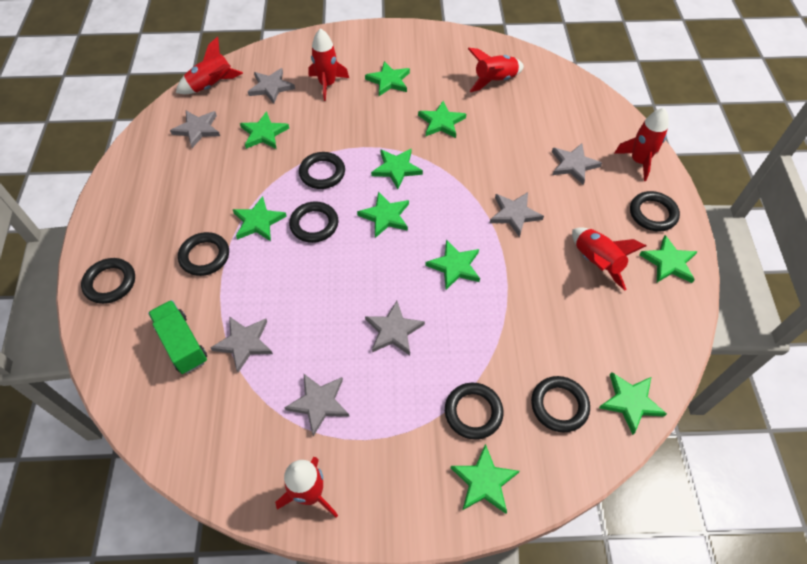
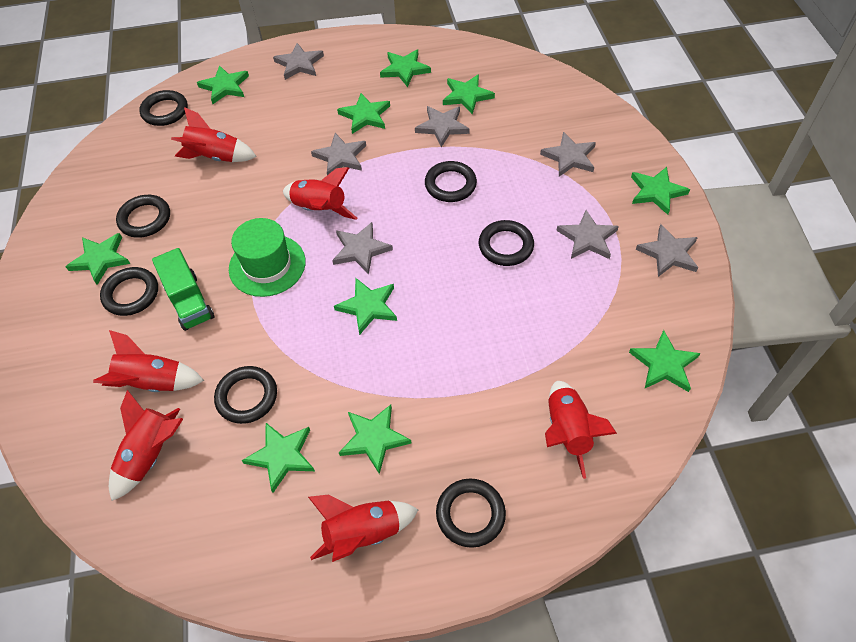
green hat: 0 -> 1

